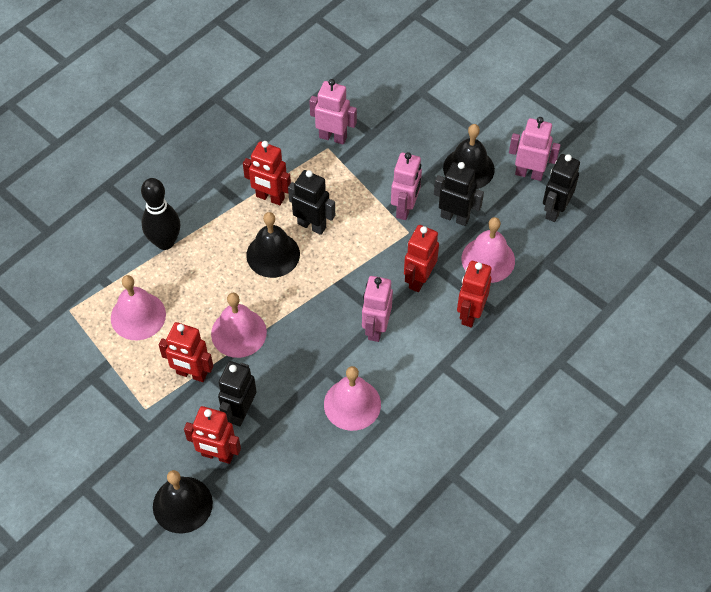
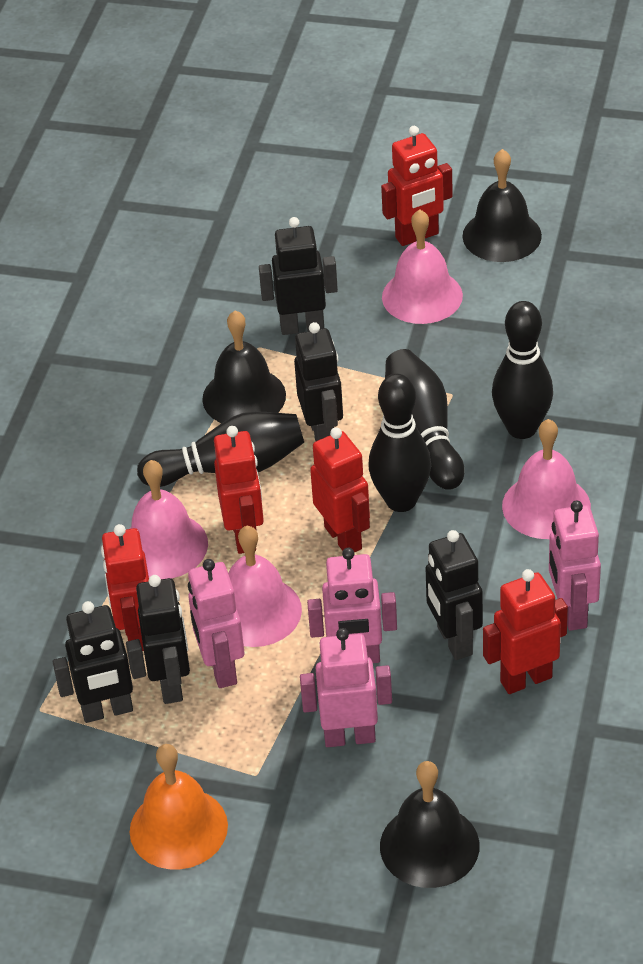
black bowling pin: 1 -> 4
black robot: 4 -> 5
orange bell: 0 -> 1

